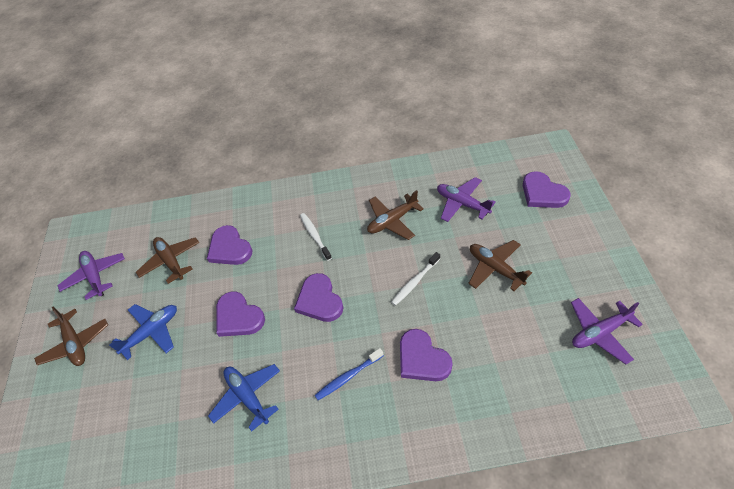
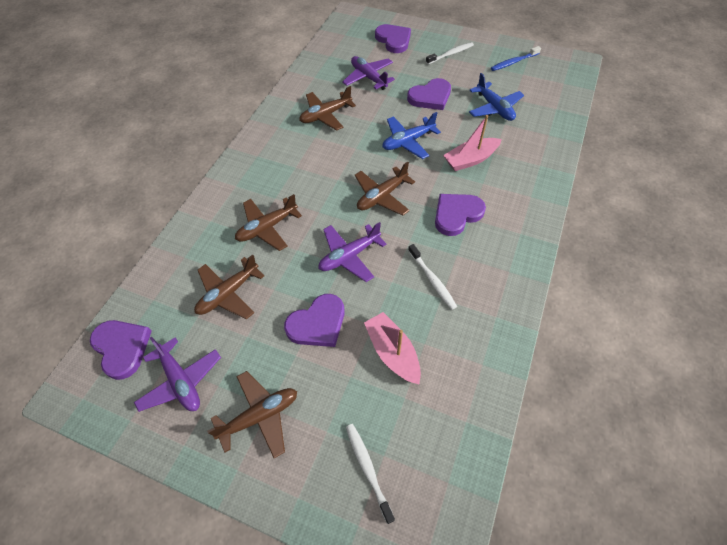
brown plane: 4 -> 5
pink boat: 0 -> 2
white toothbrush: 2 -> 3

